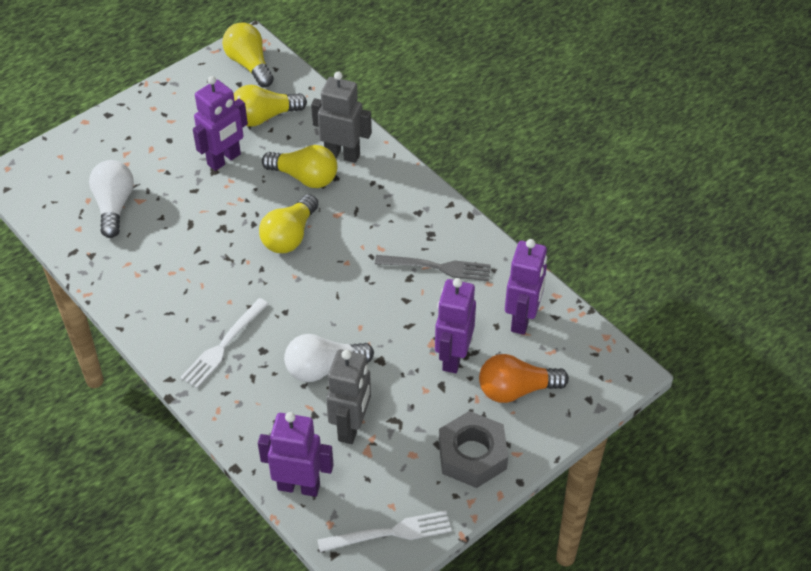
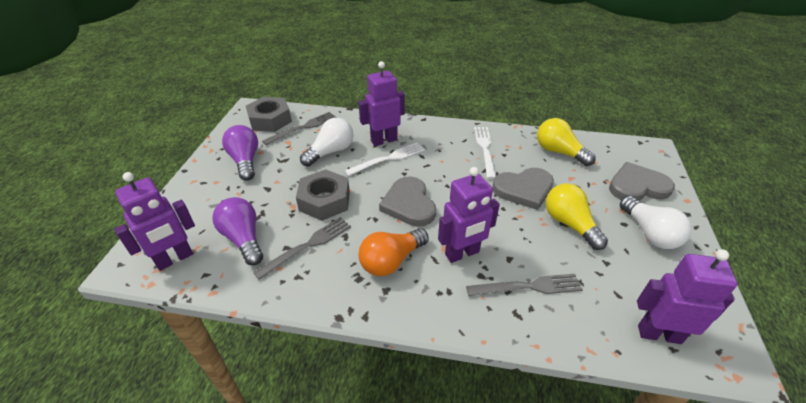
grey fork: 1 -> 3
grey heart: 0 -> 3
grey nut: 1 -> 2
grey robot: 2 -> 0
purple light bulb: 0 -> 2
yellow light bulb: 4 -> 2

